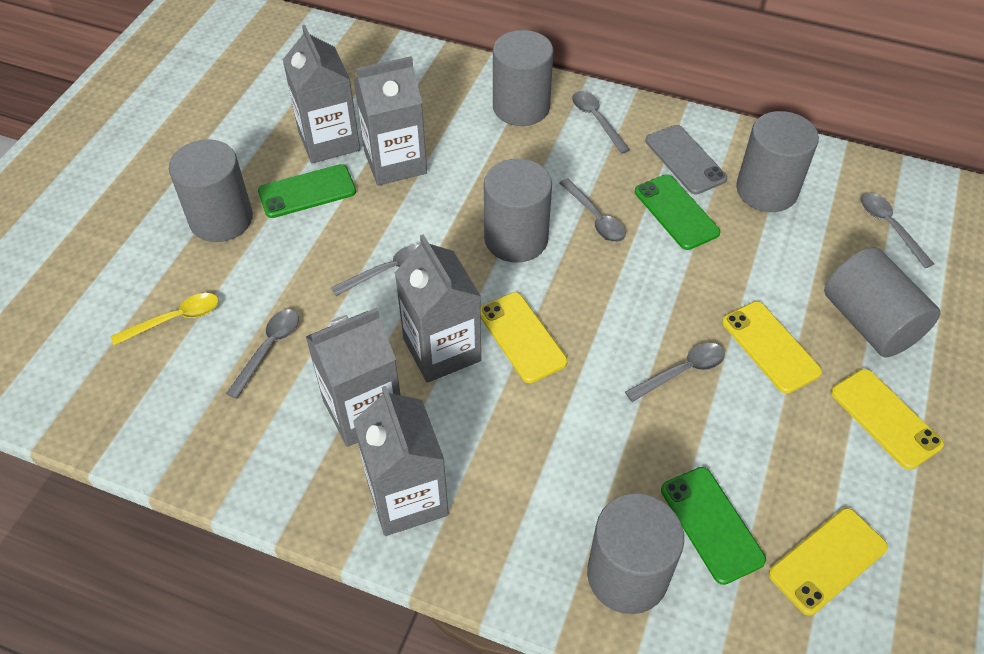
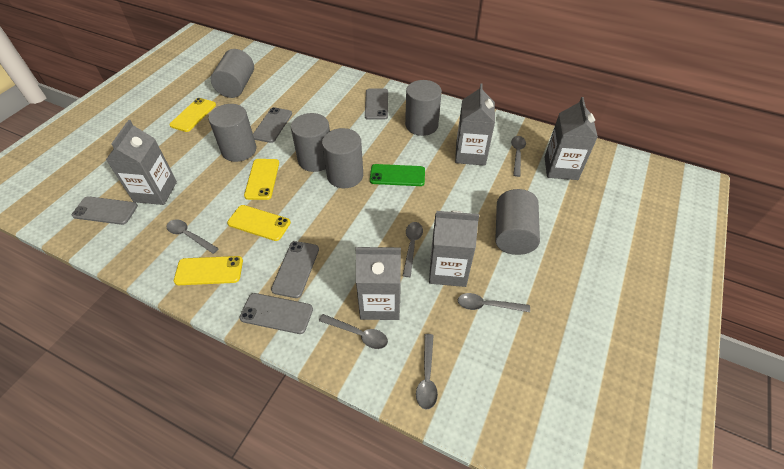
green phone: 3 -> 1
grey phone: 1 -> 5
yellow spoon: 1 -> 0

